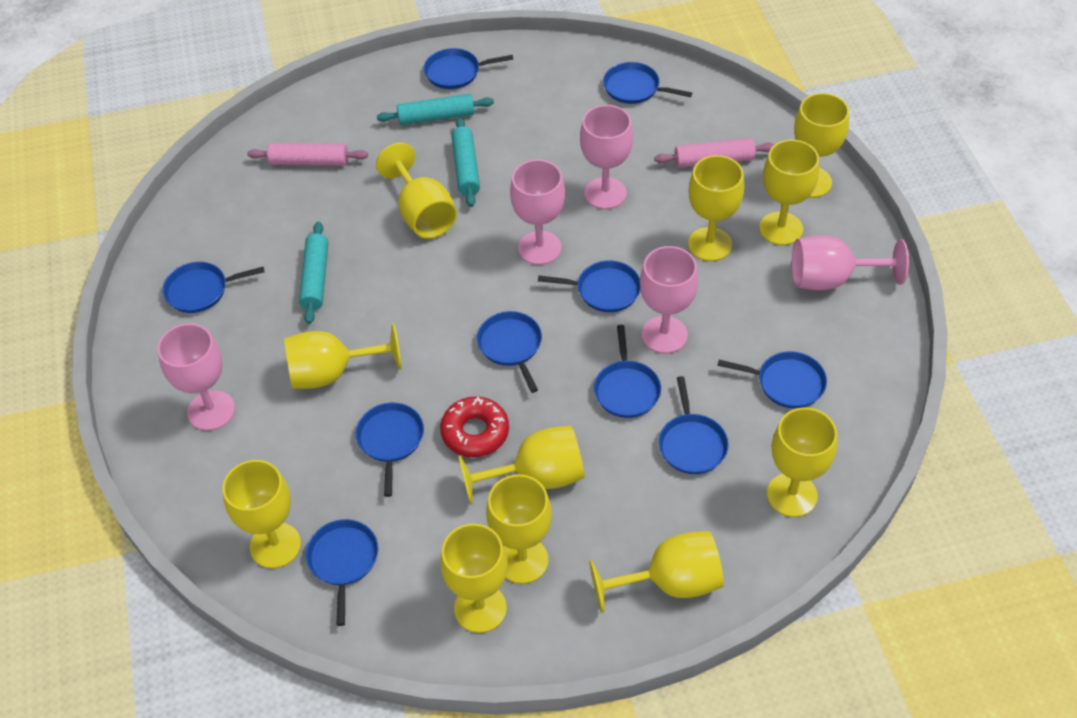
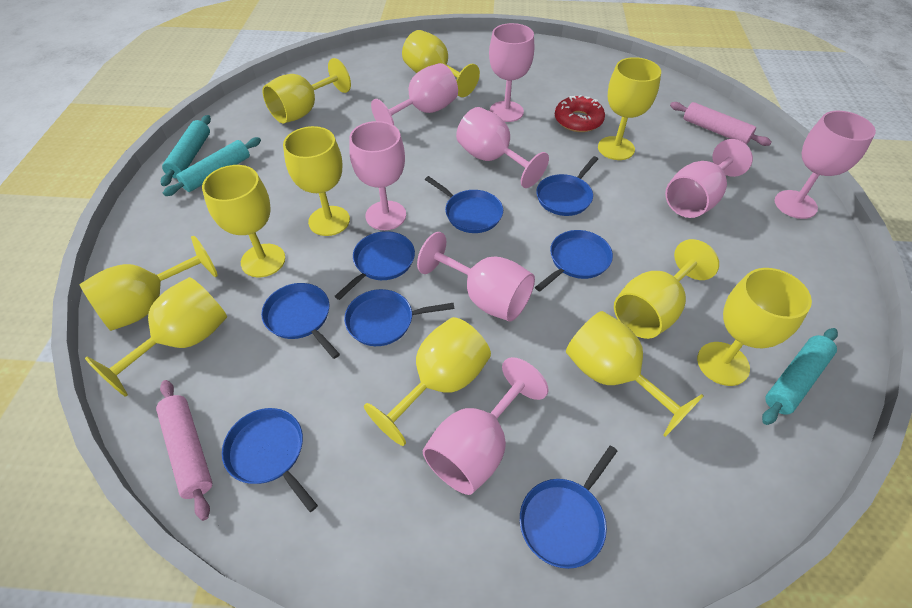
blue pan: 10 -> 8
pink goblet: 5 -> 8

